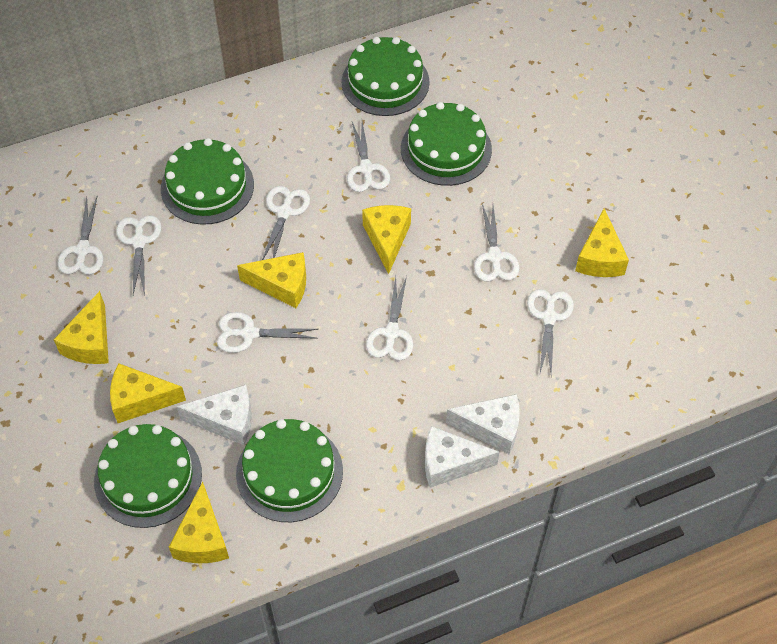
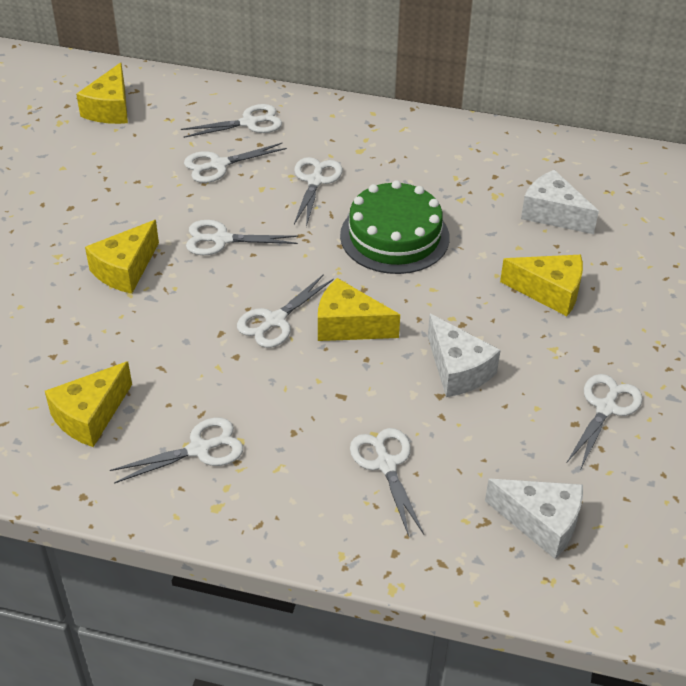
green cake: 5 -> 1
yellow cheese: 6 -> 5

